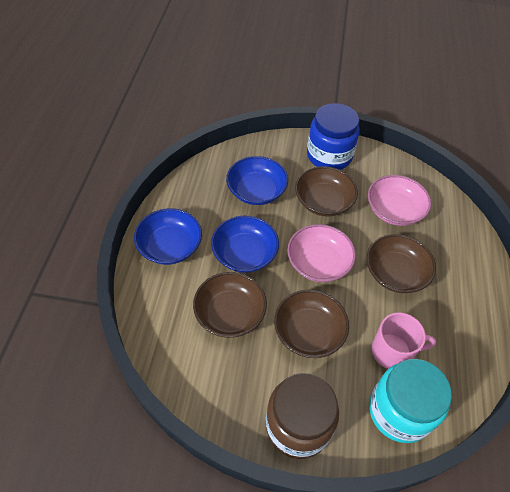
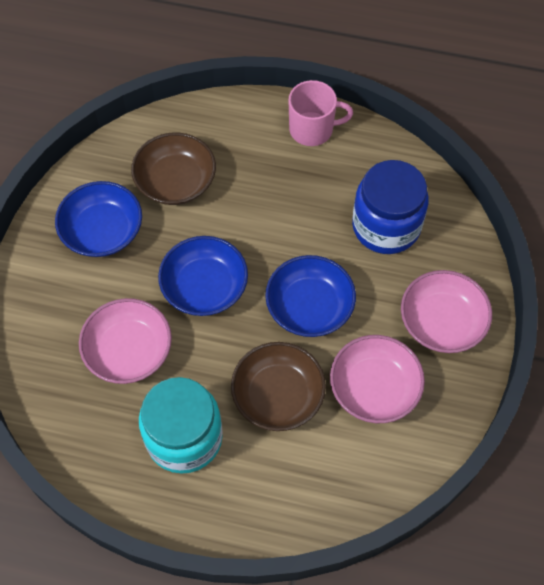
brown bowl: 4 -> 2
brown jar: 1 -> 0
pink bowl: 2 -> 3

